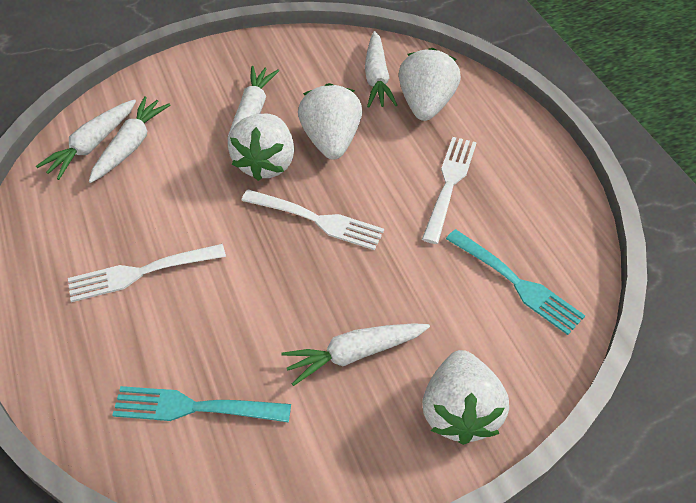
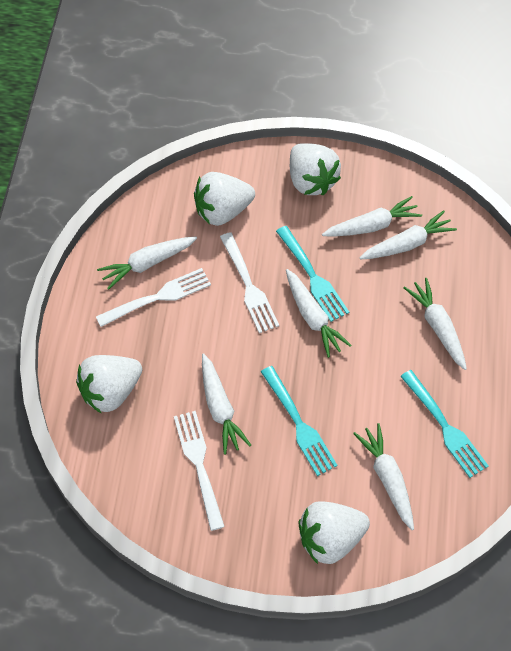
turquoise fork: 2 -> 3
white carrot: 5 -> 7

